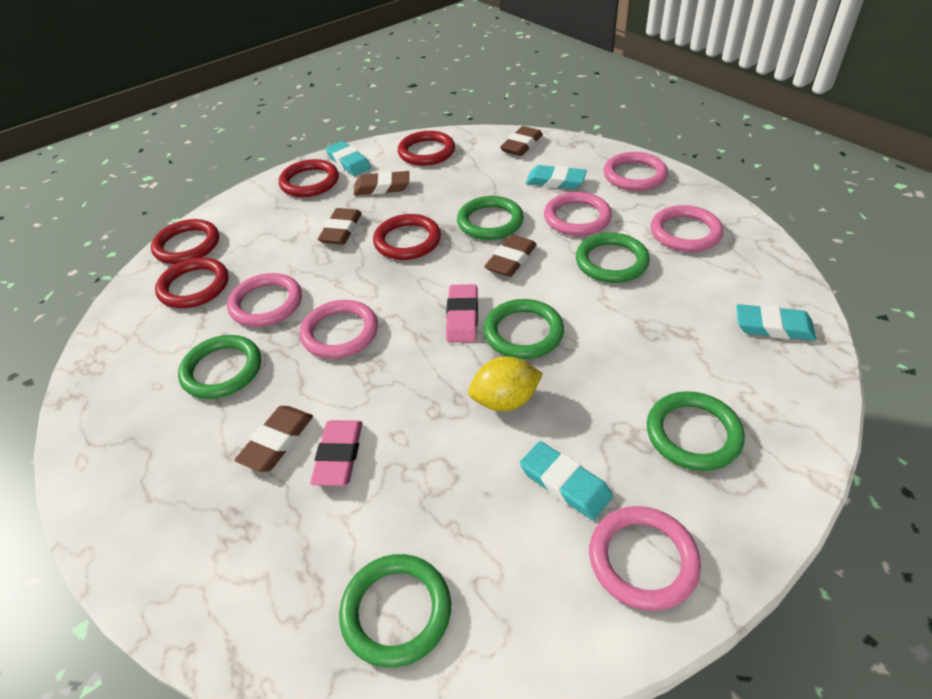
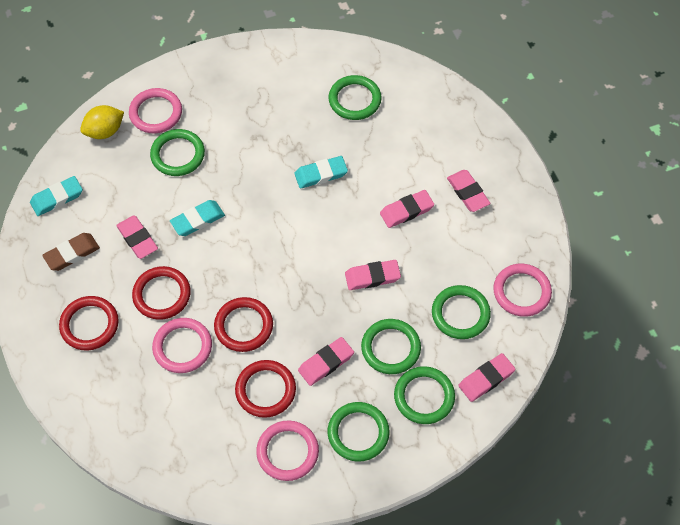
brown eraser: 5 -> 1
pink eraser: 2 -> 6
pink ring: 6 -> 4
red ring: 5 -> 4
turquoise eraser: 4 -> 3

